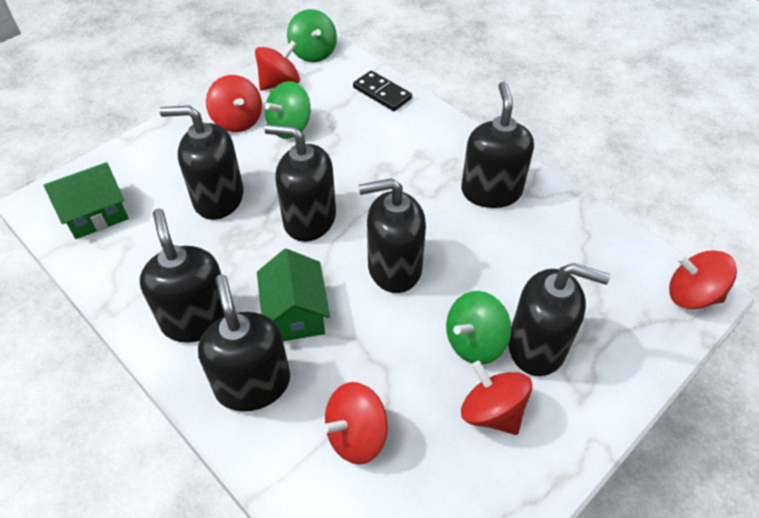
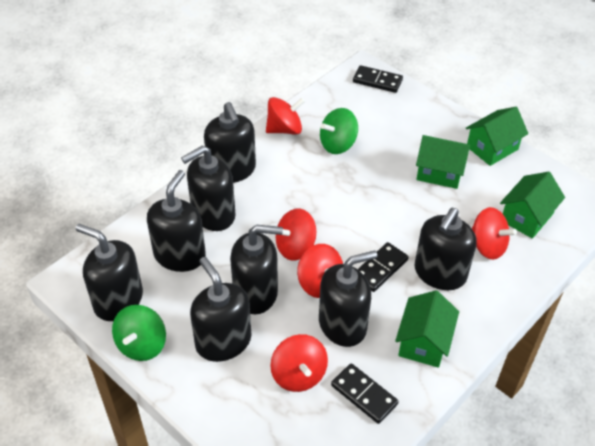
black domino: 1 -> 3
black soap dispenser: 7 -> 8
green house: 2 -> 4
green spinning top: 3 -> 2

